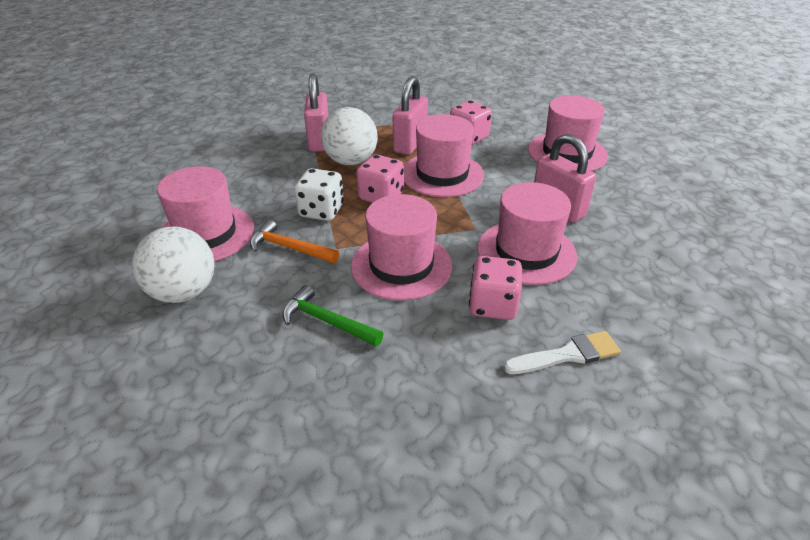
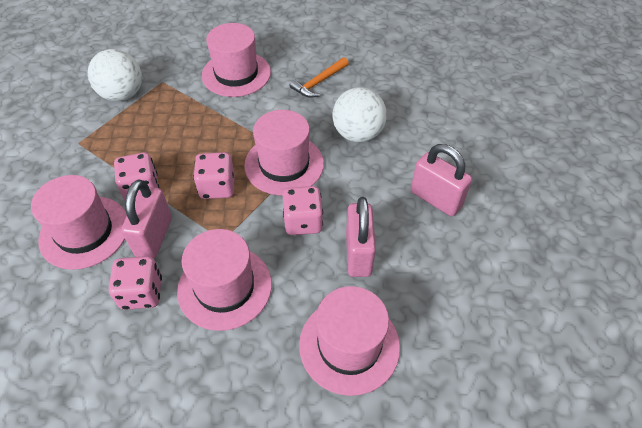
green hammer: 1 -> 0
pink dice: 3 -> 4
white brush: 1 -> 0
white dice: 1 -> 0

